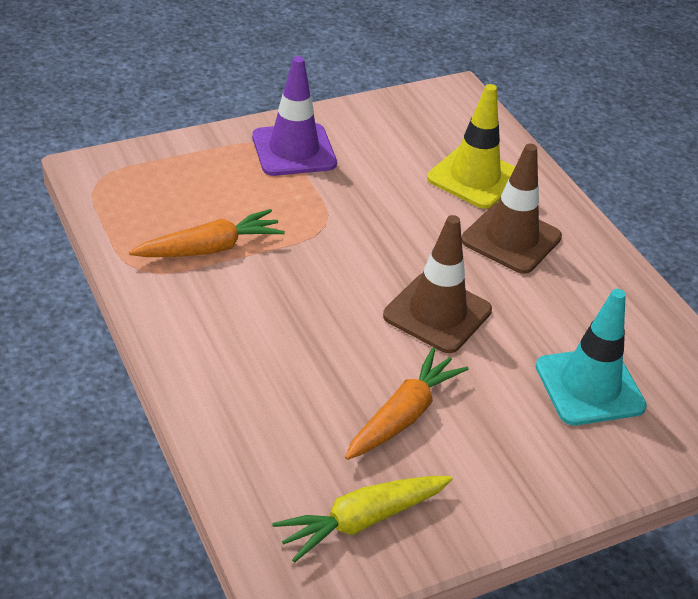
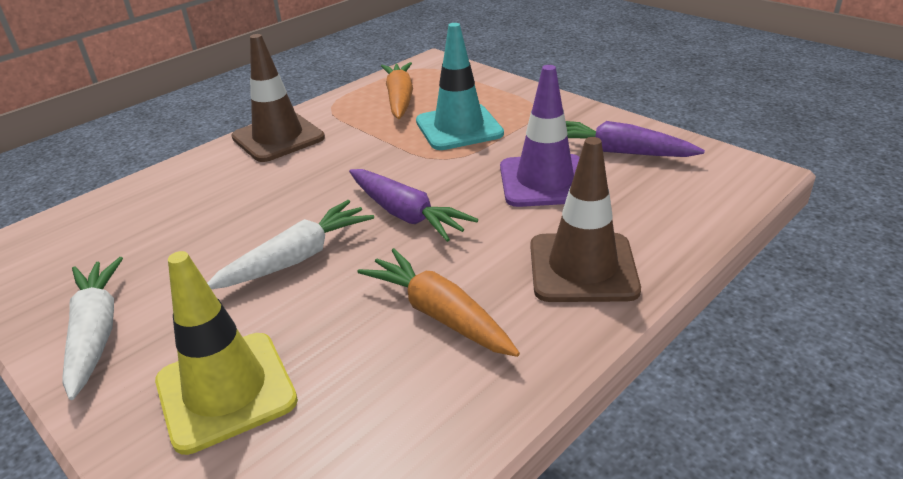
purple carrot: 0 -> 2
white carrot: 0 -> 2
yellow carrot: 1 -> 0

